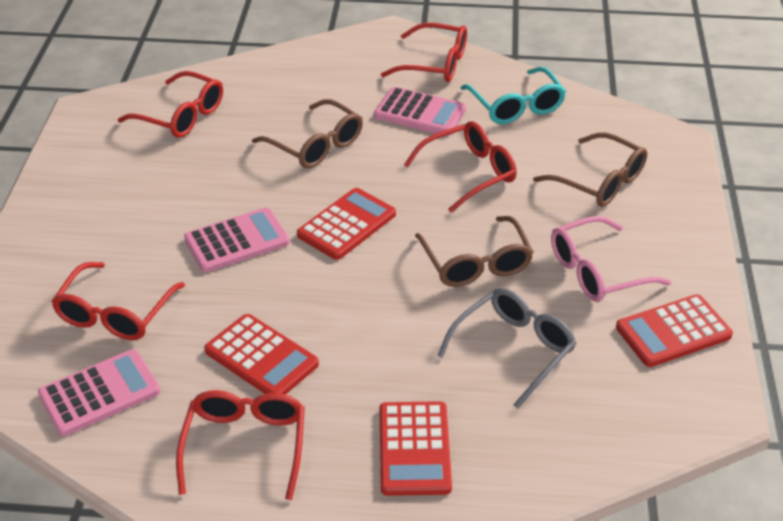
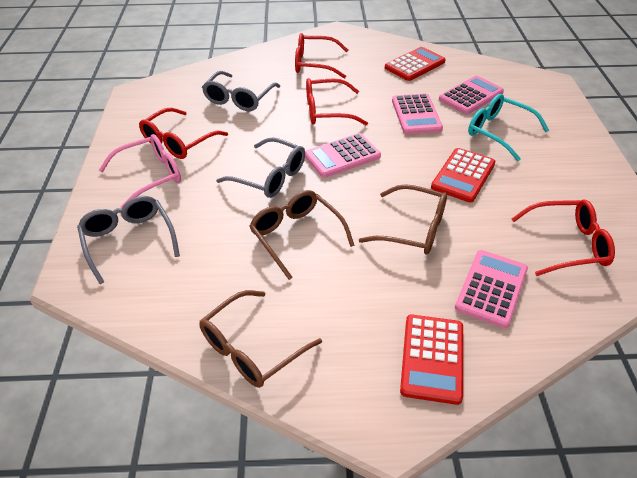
grey glasses: 1 -> 3
pink calculator: 3 -> 4
red calculator: 4 -> 3
red glasses: 5 -> 4

